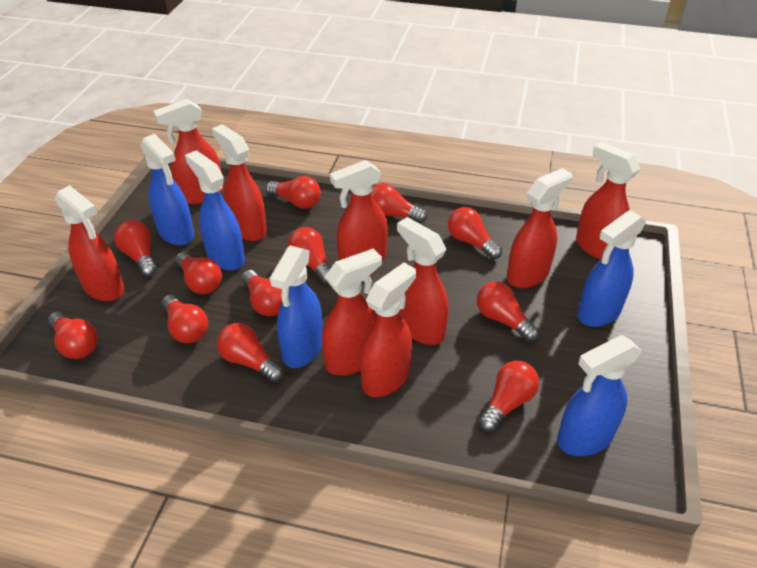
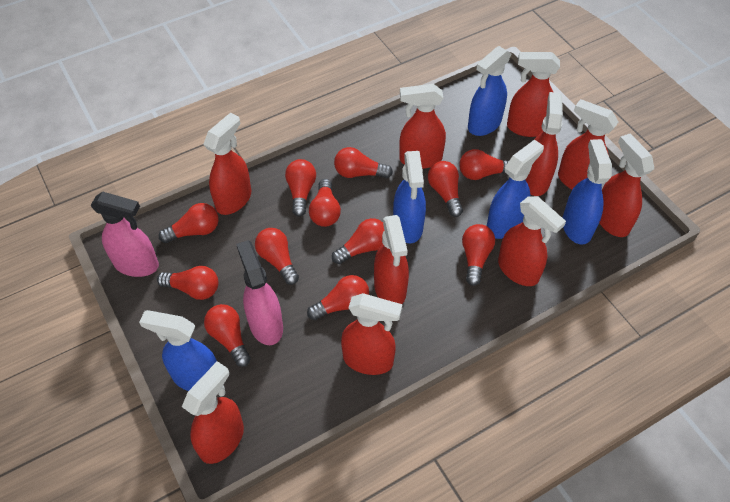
pink spray bottle: 0 -> 2
red spray bottle: 9 -> 10

